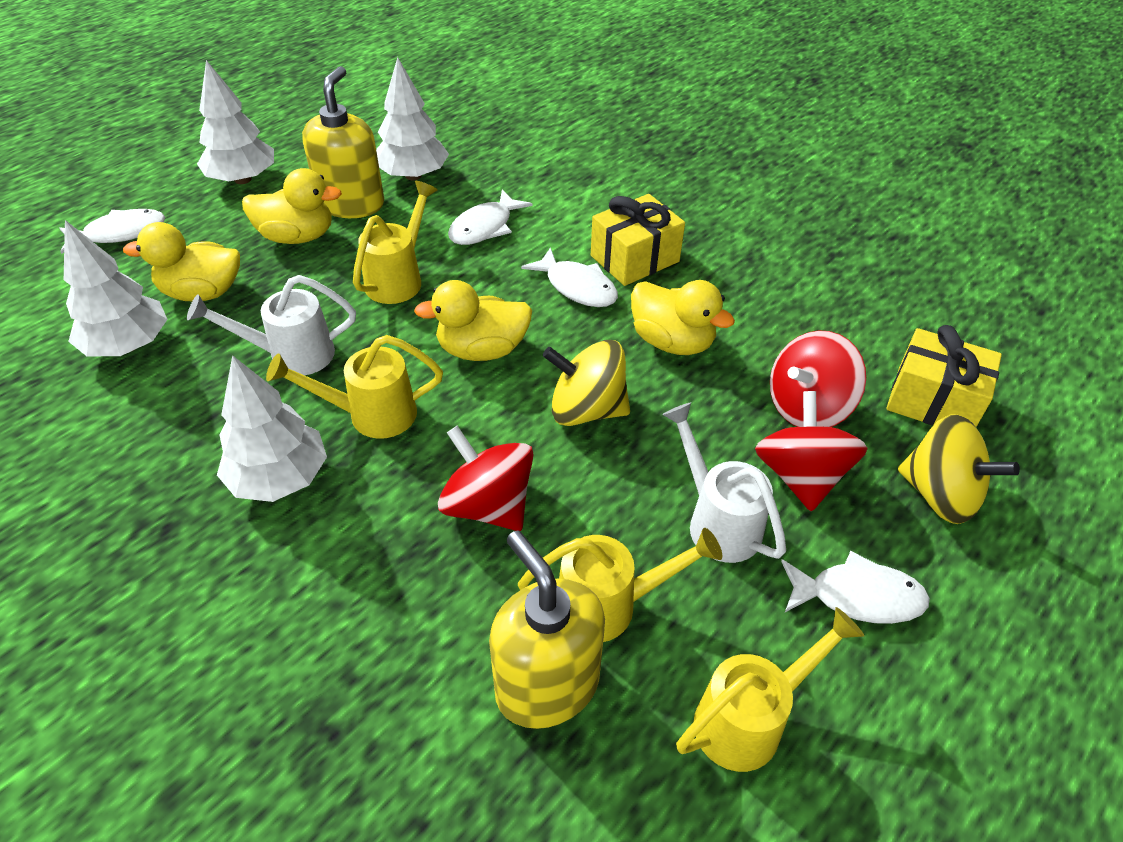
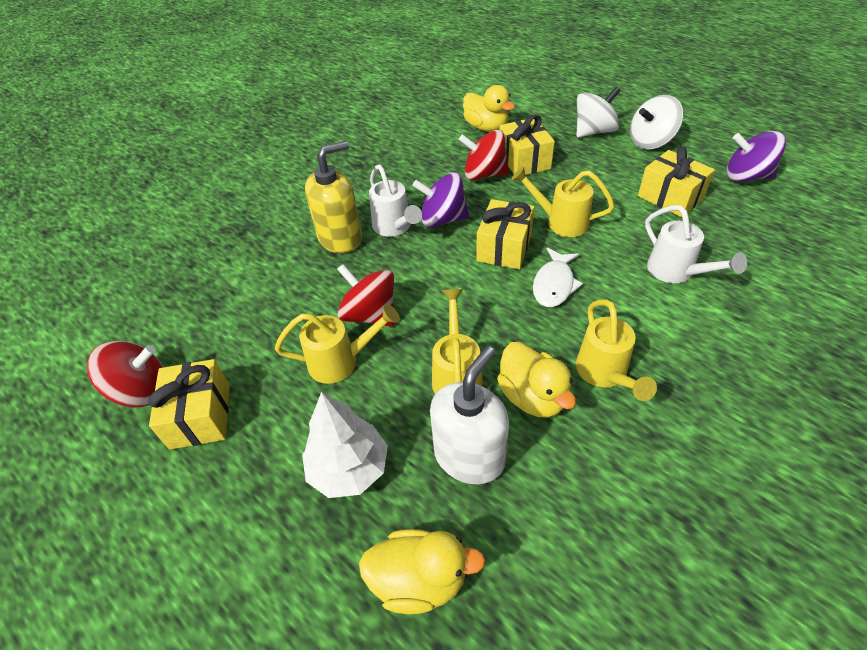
purple spinning top: 0 -> 2
white fish: 4 -> 1
white soap dispenser: 0 -> 1
white spinning top: 0 -> 2
white tree: 4 -> 1
yellow duck: 4 -> 3
yellow gift: 2 -> 4
yellow soap dispenser: 2 -> 1
yellow spinning top: 2 -> 0

